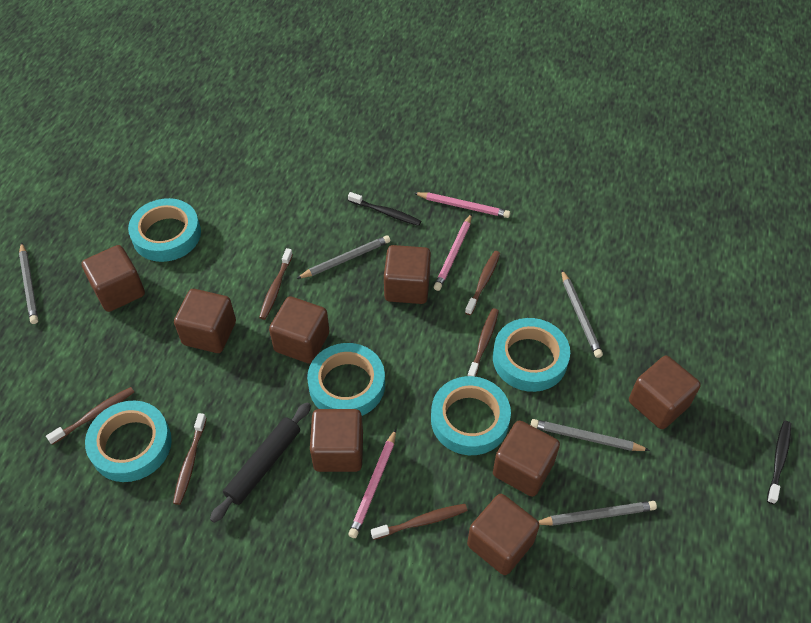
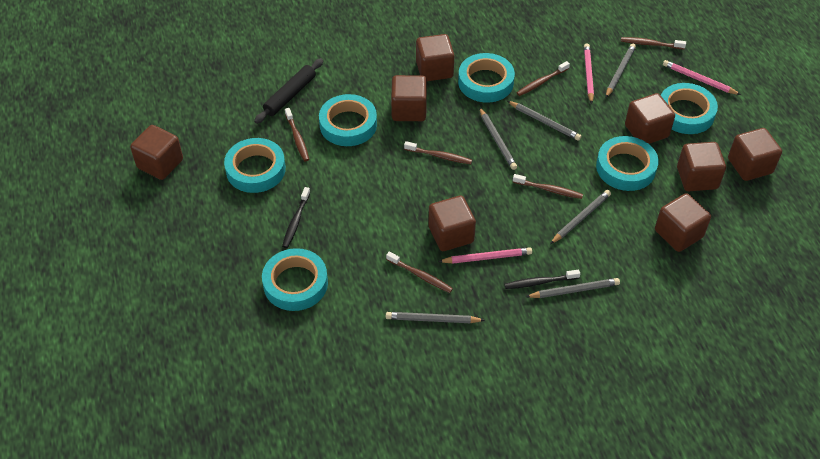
grey pencil: 5 -> 6
turquoise tape: 5 -> 6

